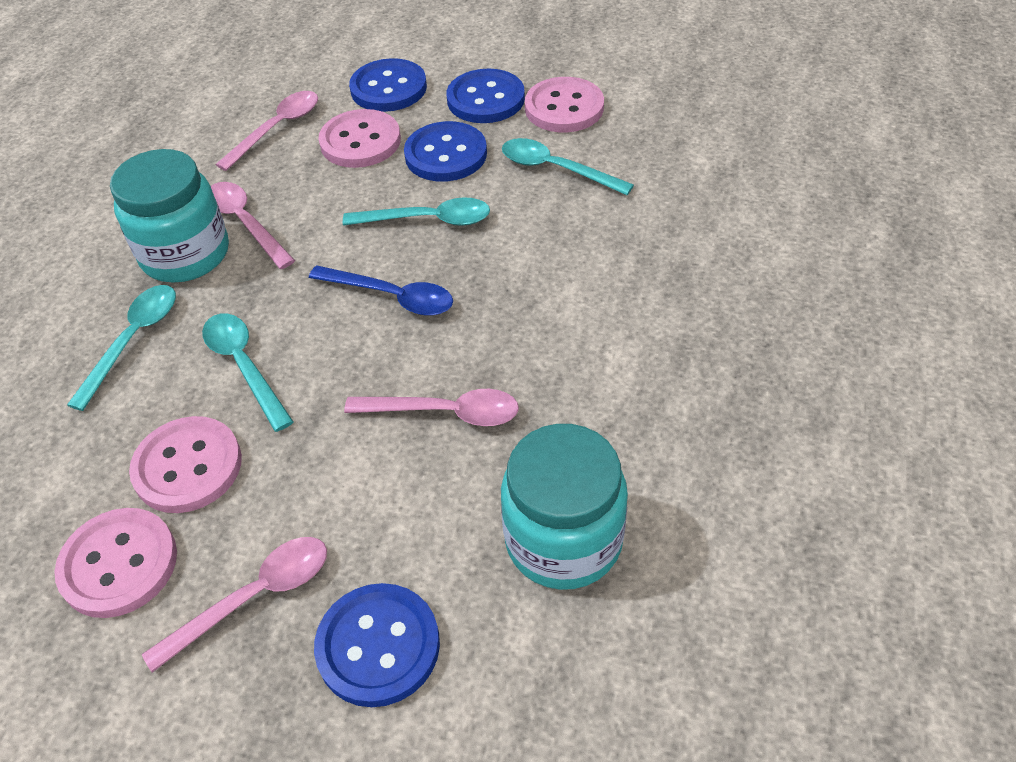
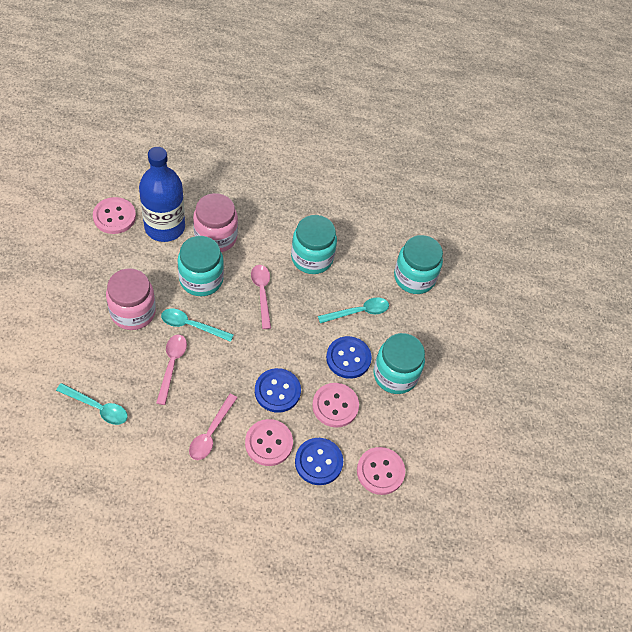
blue bottle: 0 -> 1
blue button: 4 -> 3
blue spoon: 1 -> 0
pink jar: 0 -> 2
pink spoon: 4 -> 3
turquoise jar: 2 -> 4
turquoise spoon: 4 -> 3

